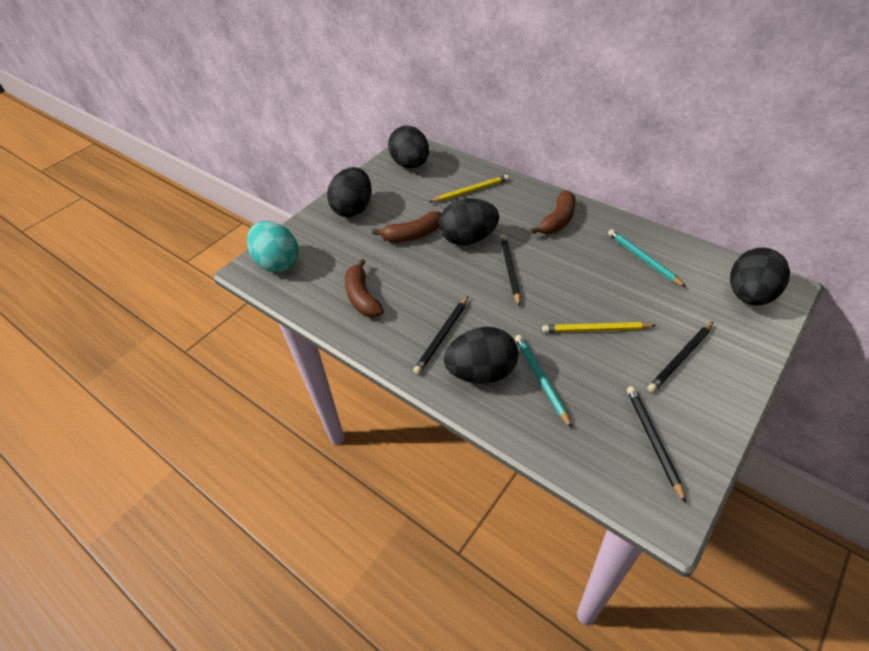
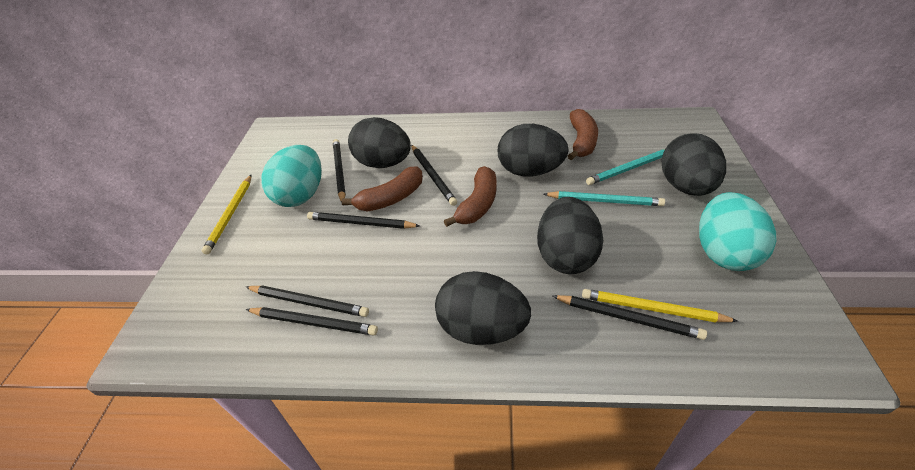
black pencil: 4 -> 6
turquoise egg: 1 -> 2

